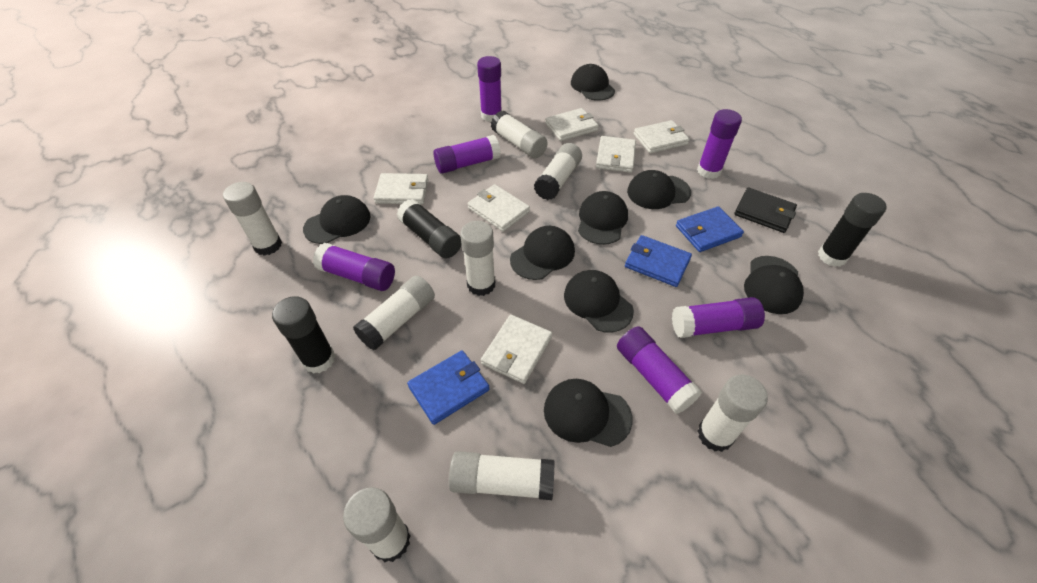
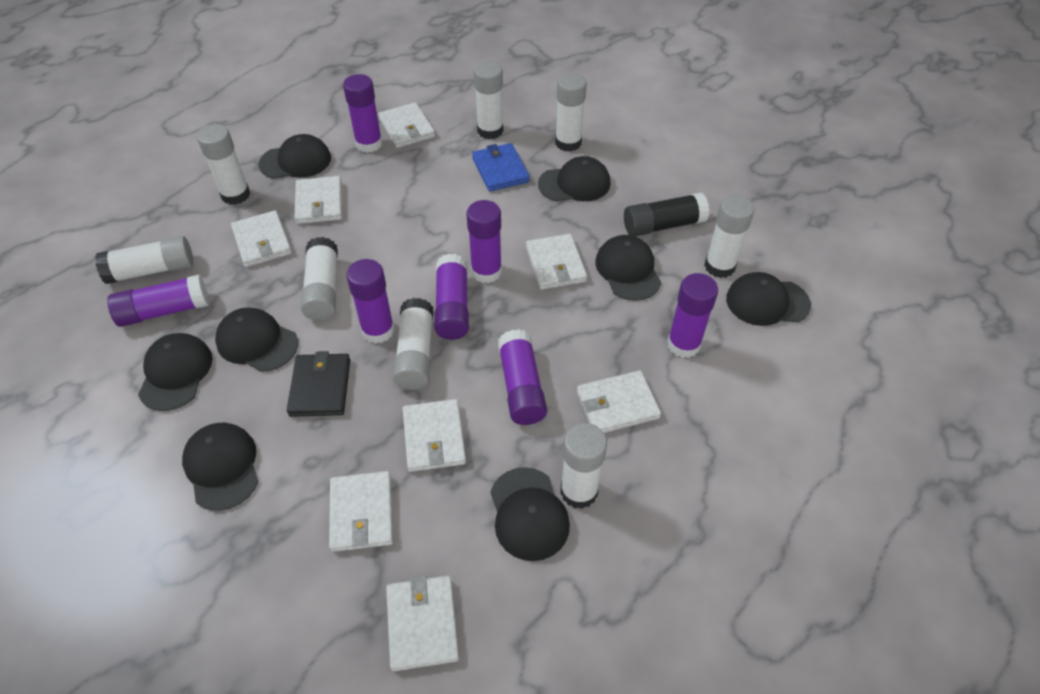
black glue stick: 3 -> 1
blue wallet: 3 -> 1
purple glue stick: 6 -> 7
white wallet: 6 -> 8

